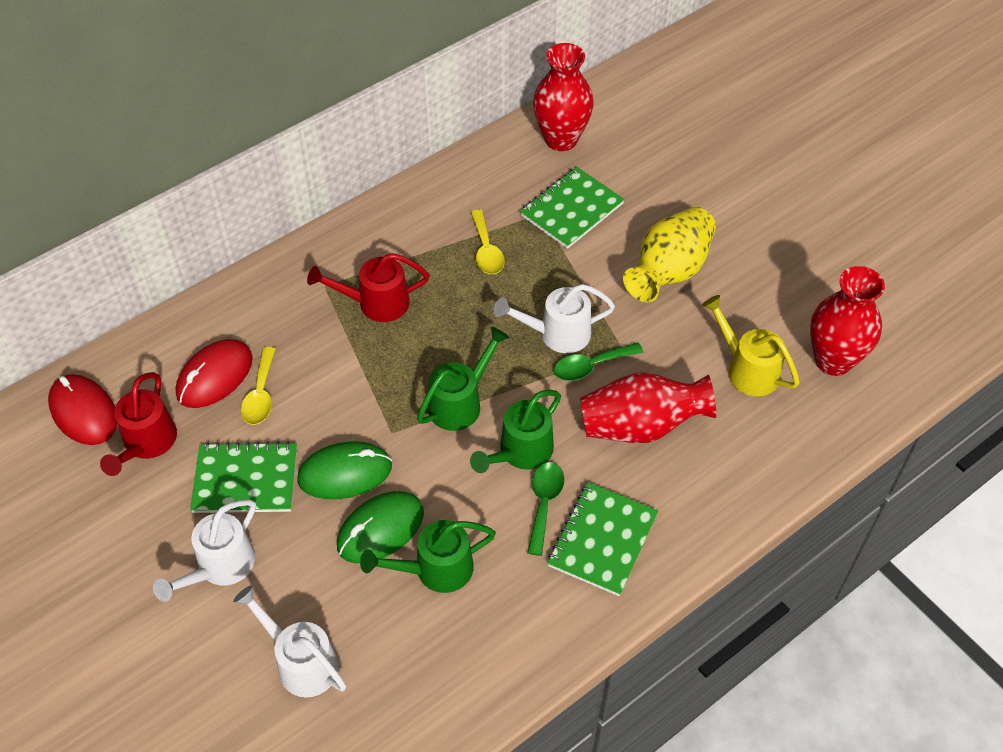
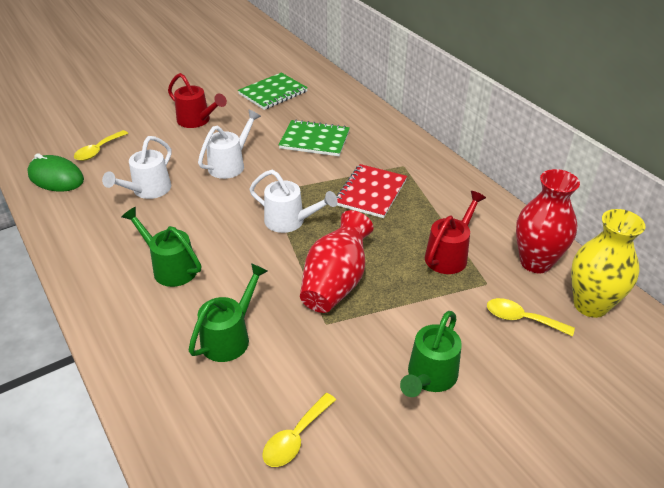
green mouse: 2 -> 1
green notebook: 3 -> 2
green spoon: 2 -> 0
red mouse: 2 -> 0
red notebook: 0 -> 1
red vase: 3 -> 2
yellow spoon: 2 -> 3
yellow watering can: 1 -> 0

